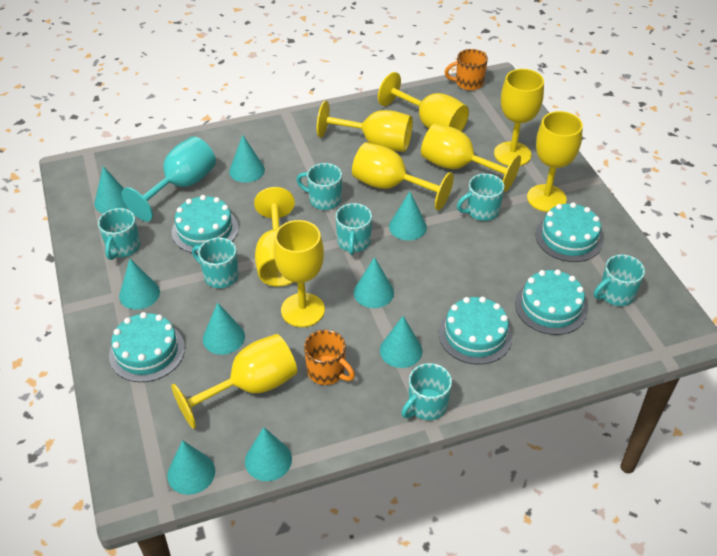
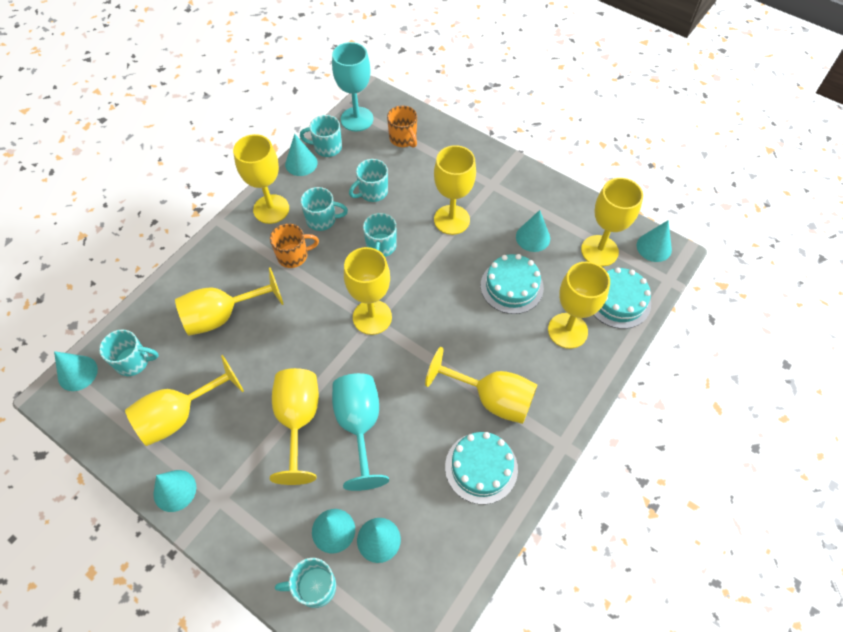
turquoise cake: 5 -> 3
turquoise cone: 9 -> 7
turquoise goblet: 1 -> 2
turquoise mug: 7 -> 6

